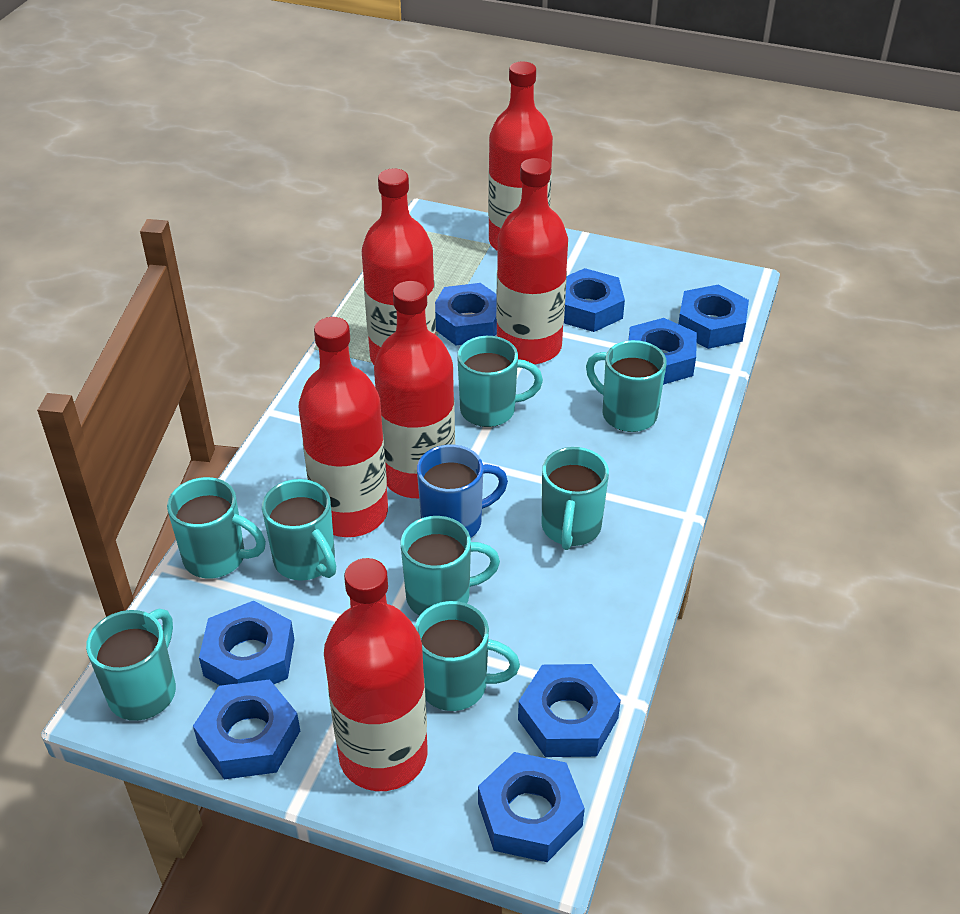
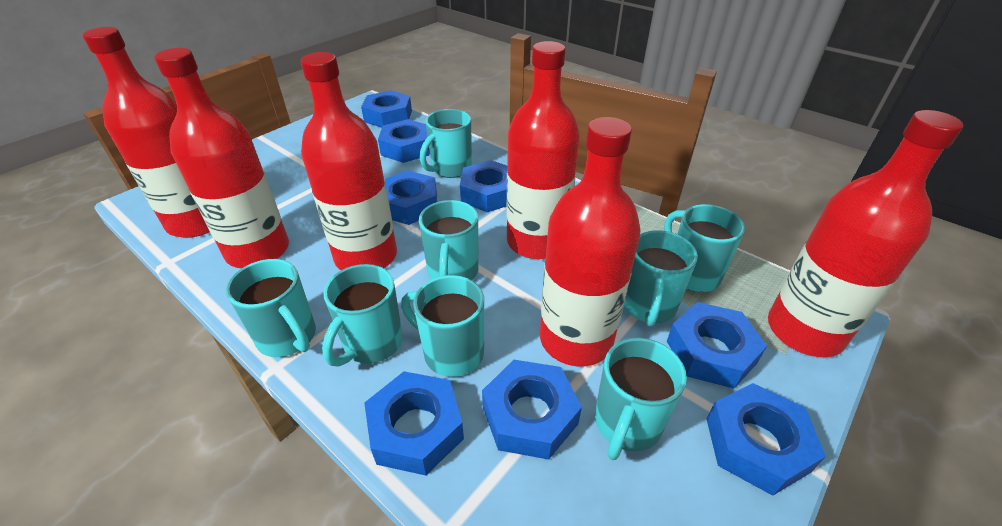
blue mug: 1 -> 0

